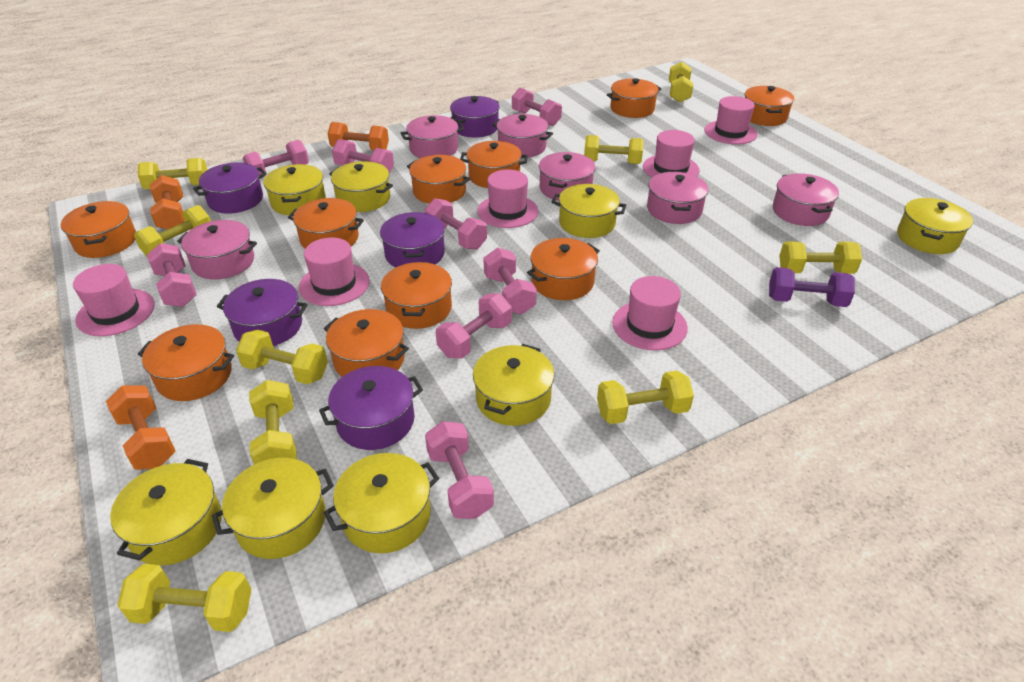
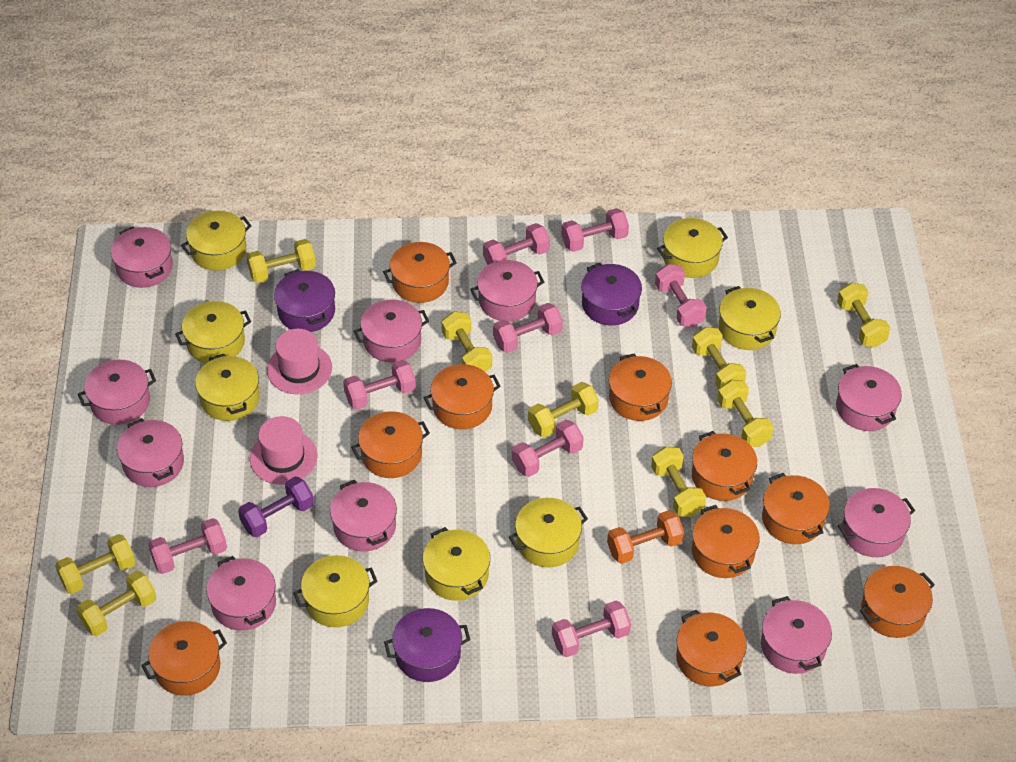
orange dumbbell: 3 -> 1
pink hat: 6 -> 2
pink pot: 6 -> 10
purple pot: 5 -> 3

